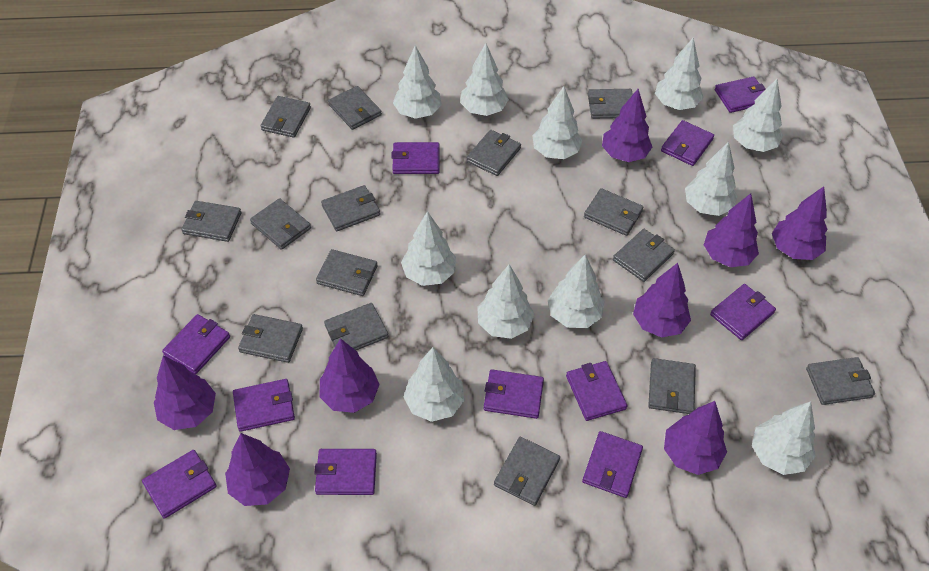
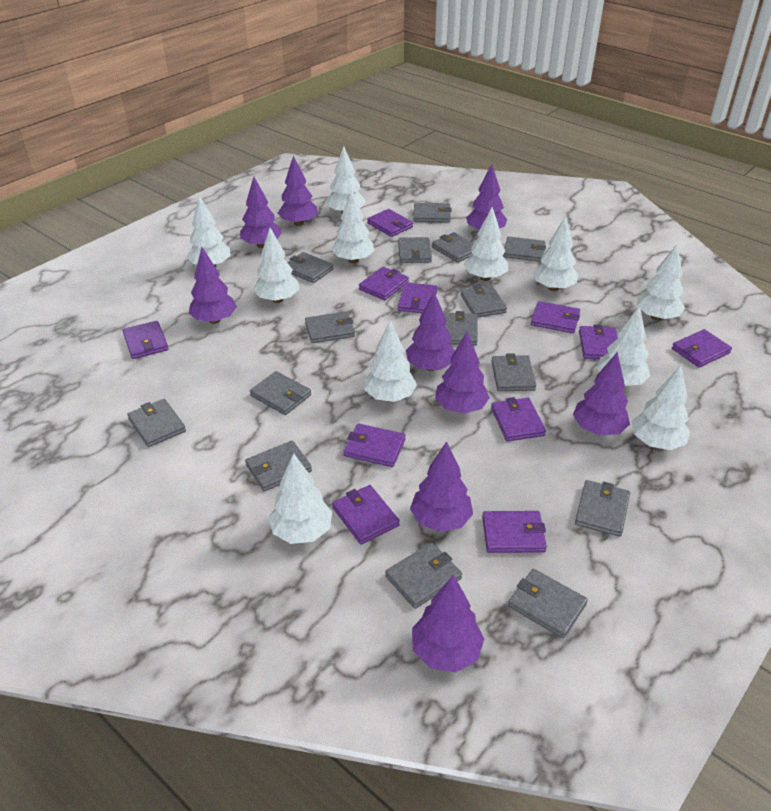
purple tree: 8 -> 9

